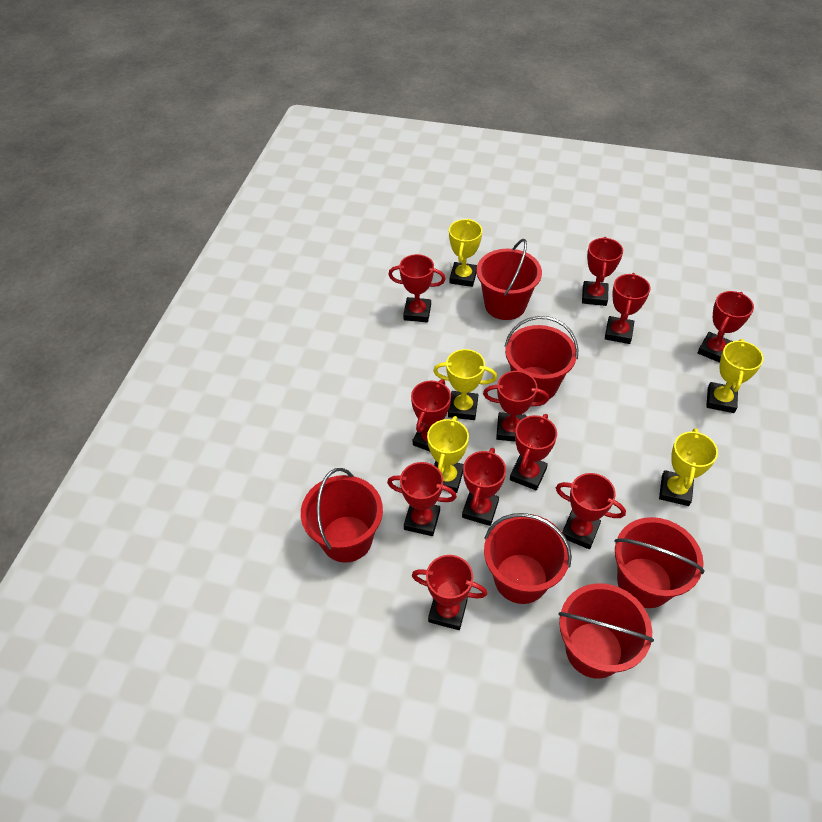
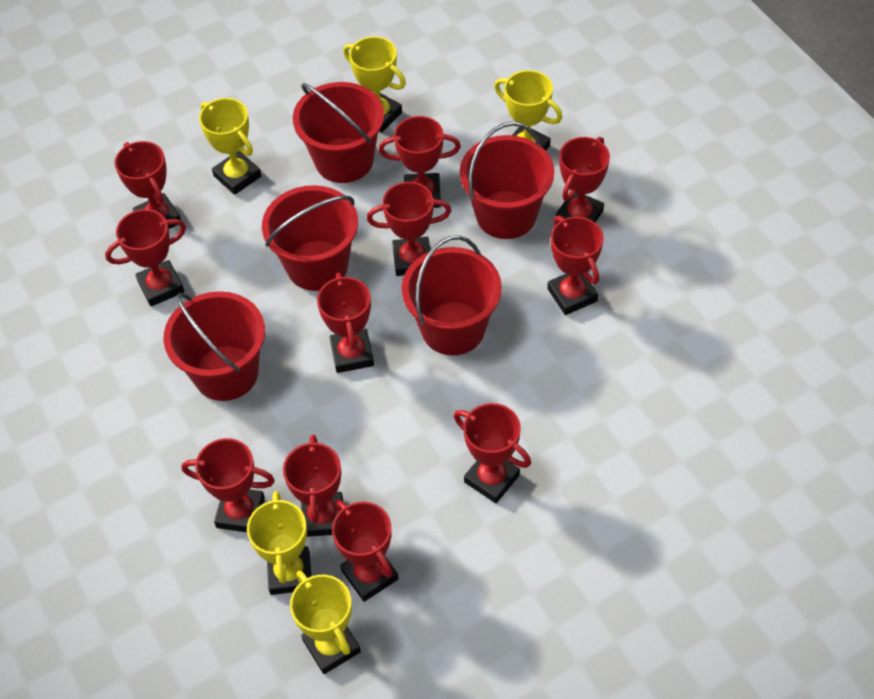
red bucket: 6 -> 5

